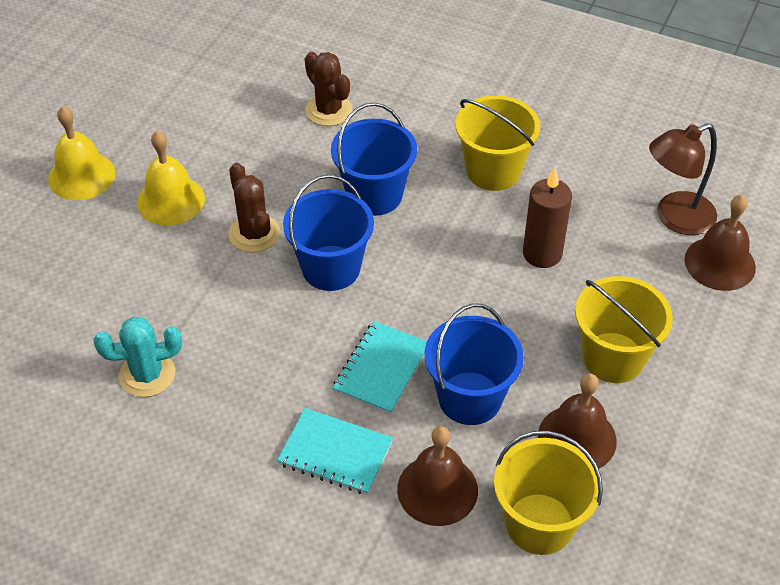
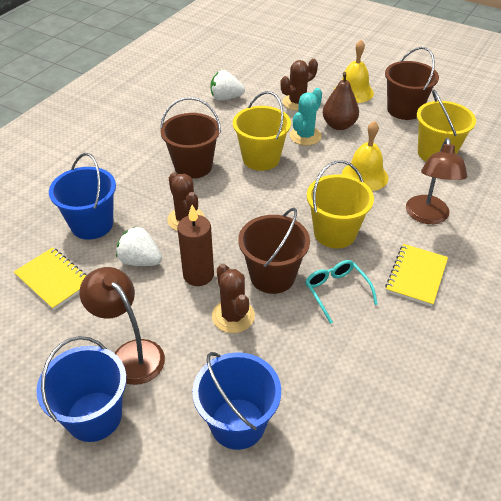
brown bell: 3 -> 0
brown bucket: 0 -> 3
brown cactus: 2 -> 3
brown lamp: 1 -> 2
brown pear: 0 -> 1
turquoise glasses: 0 -> 1
turquoise notebook: 2 -> 0
white strawberry: 0 -> 2
yellow notebook: 0 -> 2

